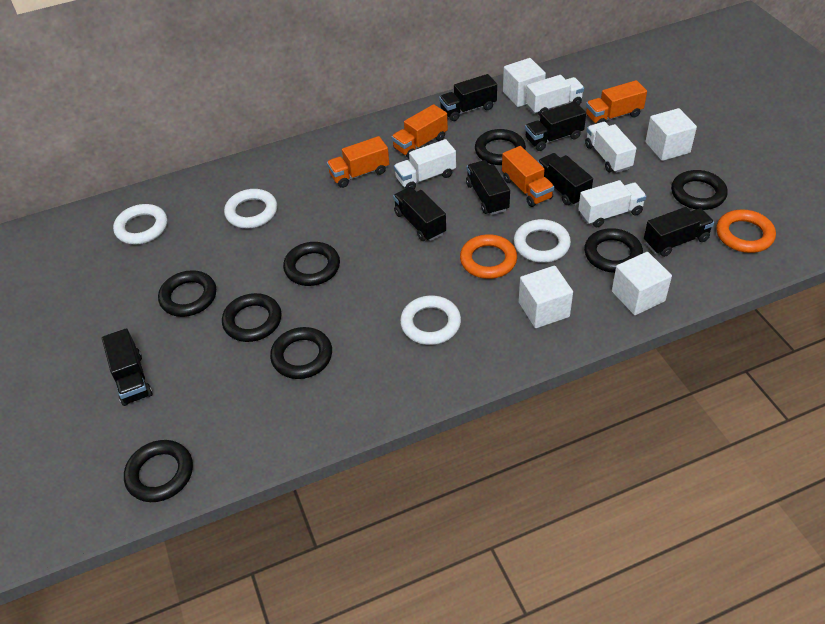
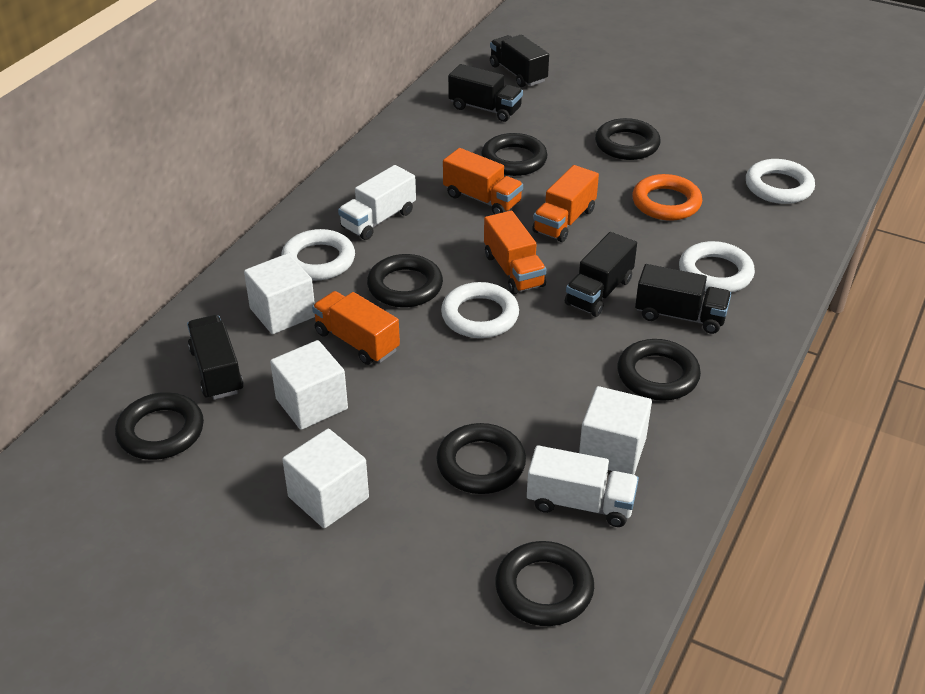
black ring: 8 -> 7
black truck: 7 -> 5
orange ring: 2 -> 1
white truck: 4 -> 2

